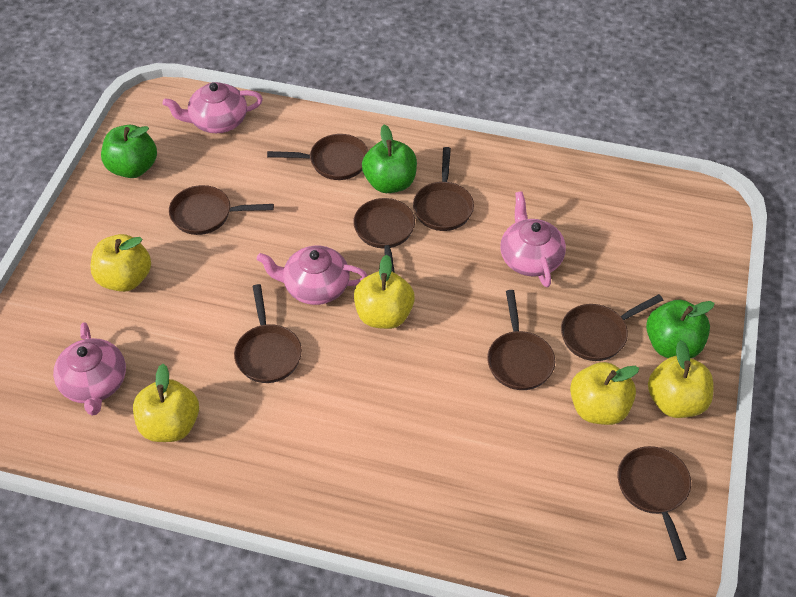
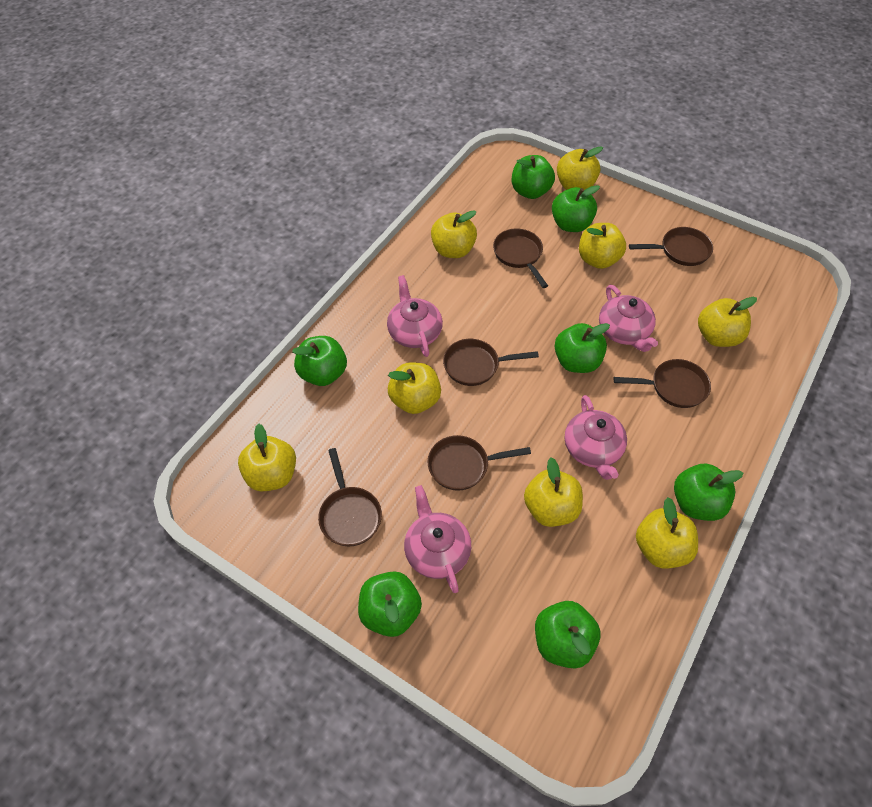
brown pan: 8 -> 6
green apple: 3 -> 7
yellow apple: 5 -> 8

